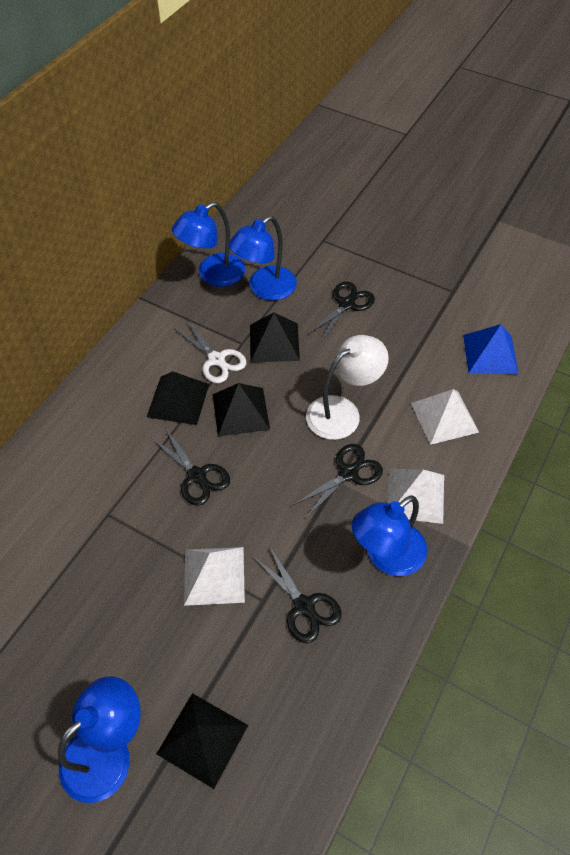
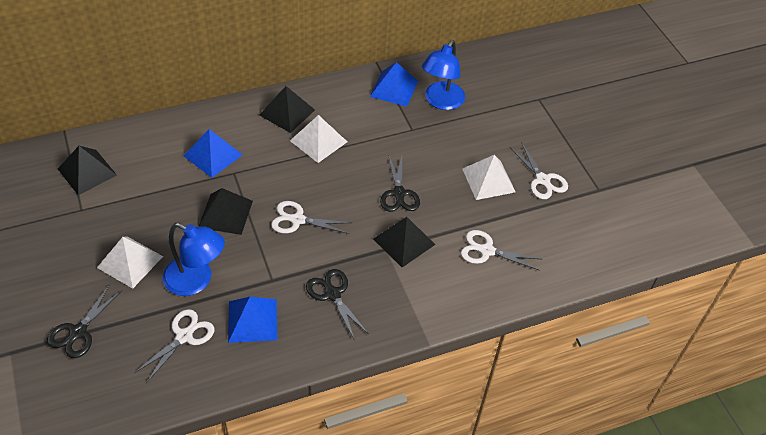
black scissors: 4 -> 3
blue lamp: 4 -> 2
blue pyramid: 1 -> 3
white lamp: 1 -> 0
white scissors: 1 -> 4

